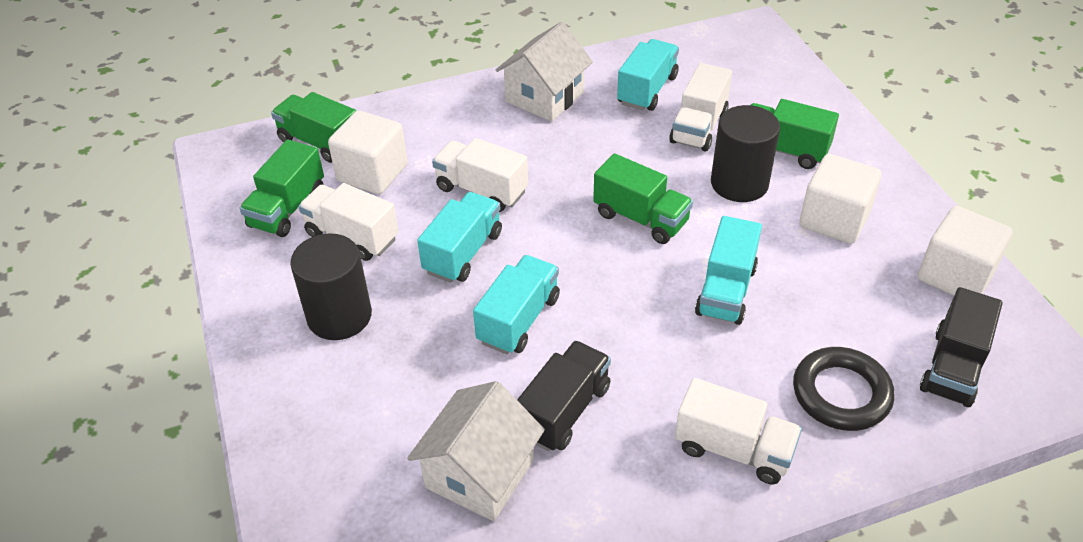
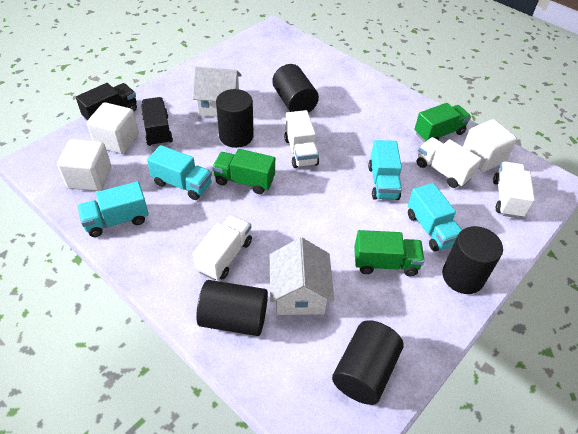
black cylinder: 2 -> 5
black ring: 1 -> 0
green truck: 4 -> 3

